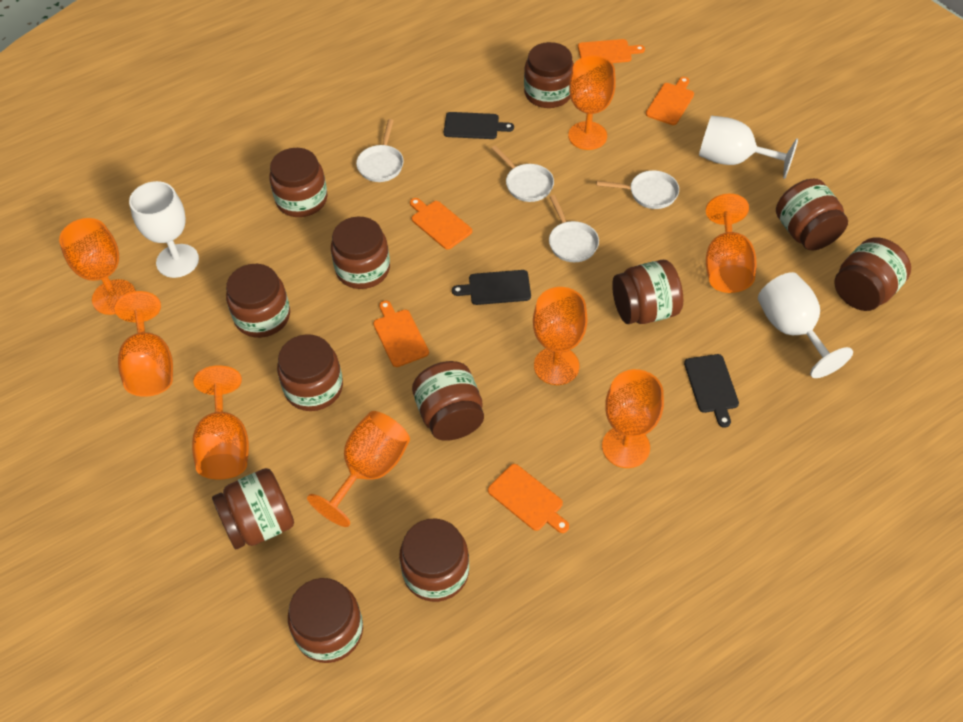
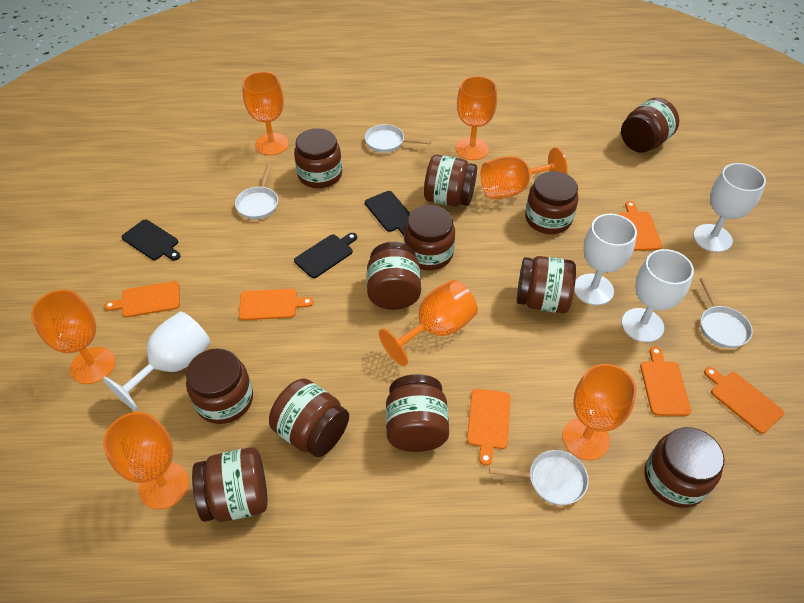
orange cutting board: 5 -> 6
orange goblet: 8 -> 7
white goblet: 3 -> 4

